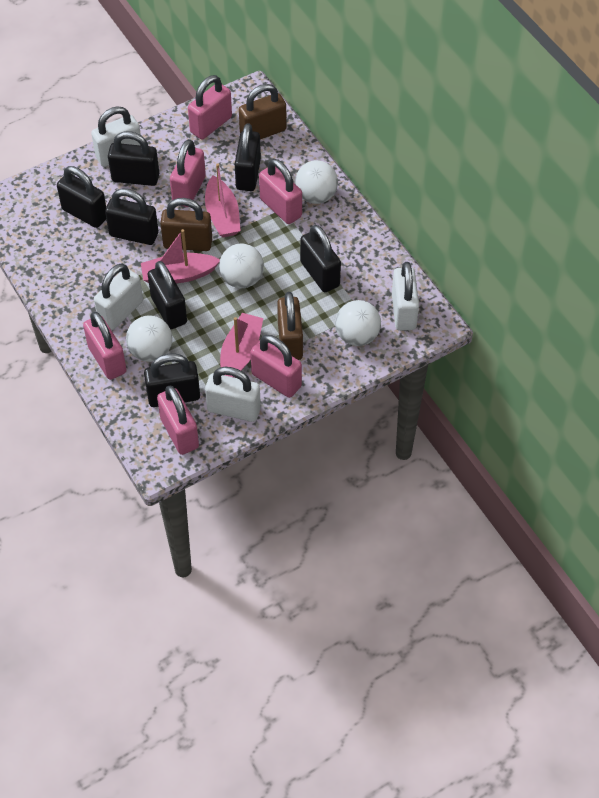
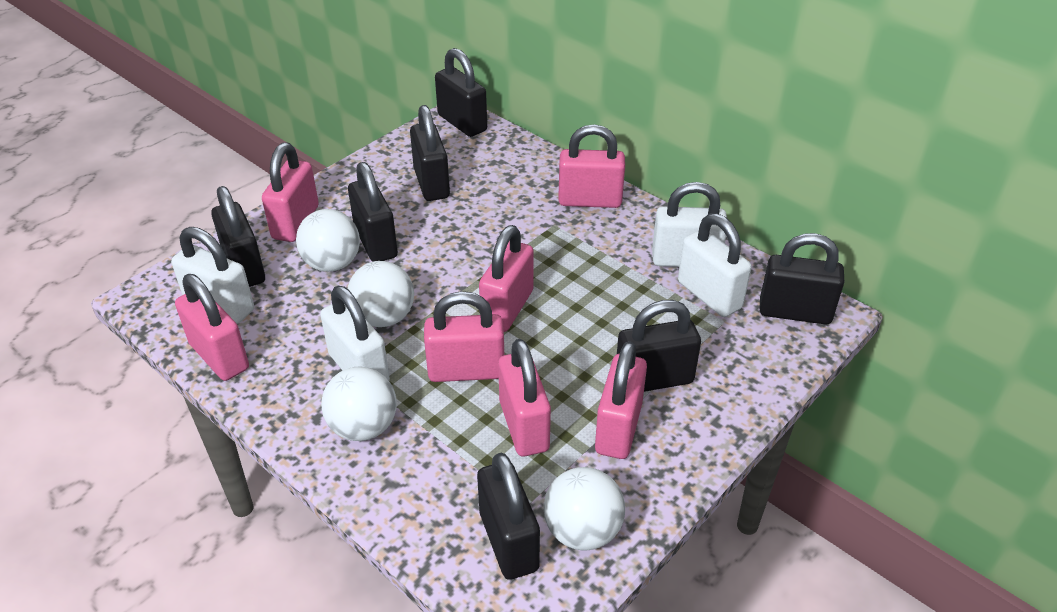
brown padlock: 3 -> 0
pink boat: 3 -> 0
pink padlock: 6 -> 7

